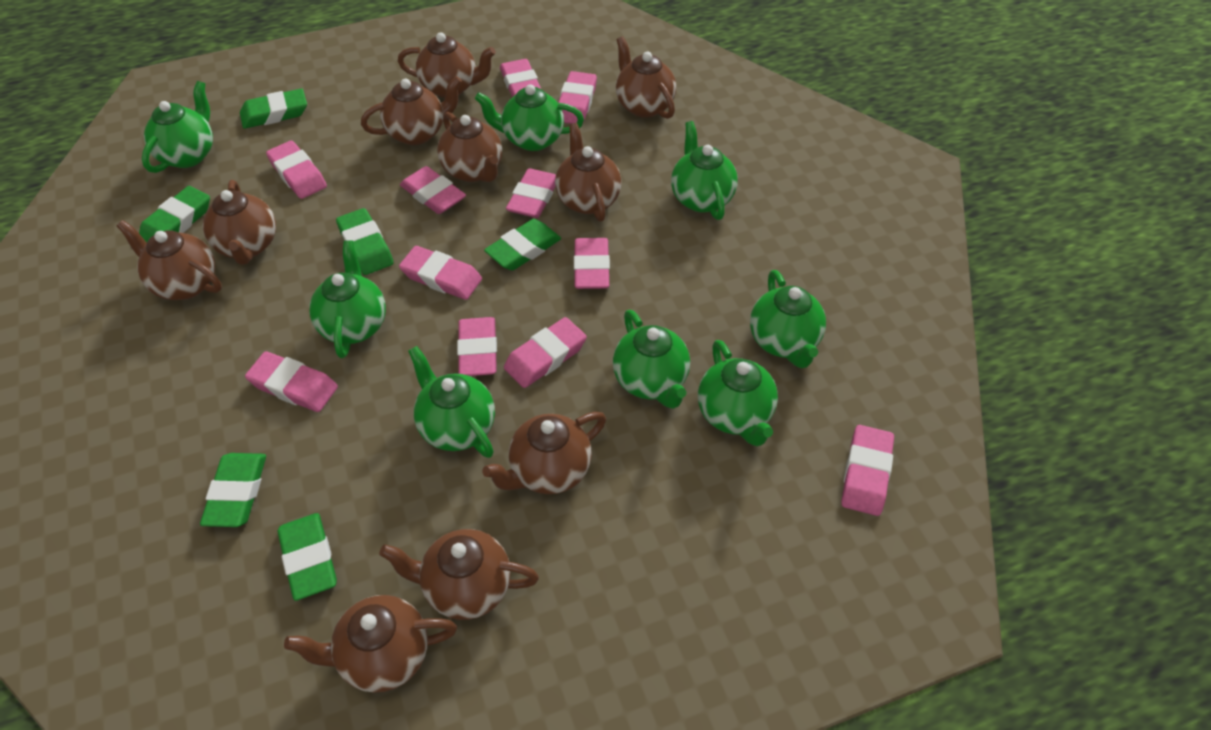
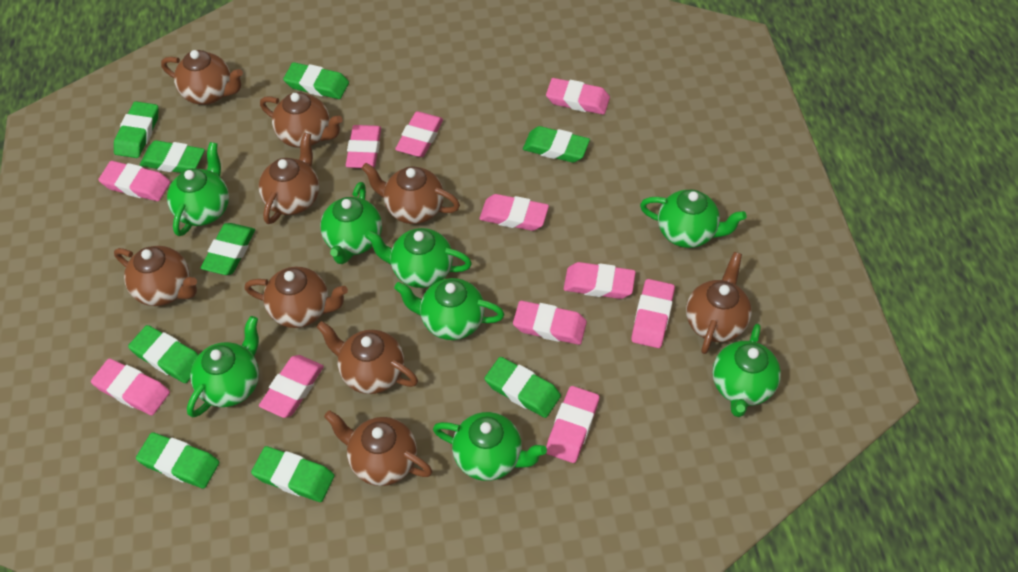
brown teapot: 10 -> 9
green eraser: 6 -> 9

